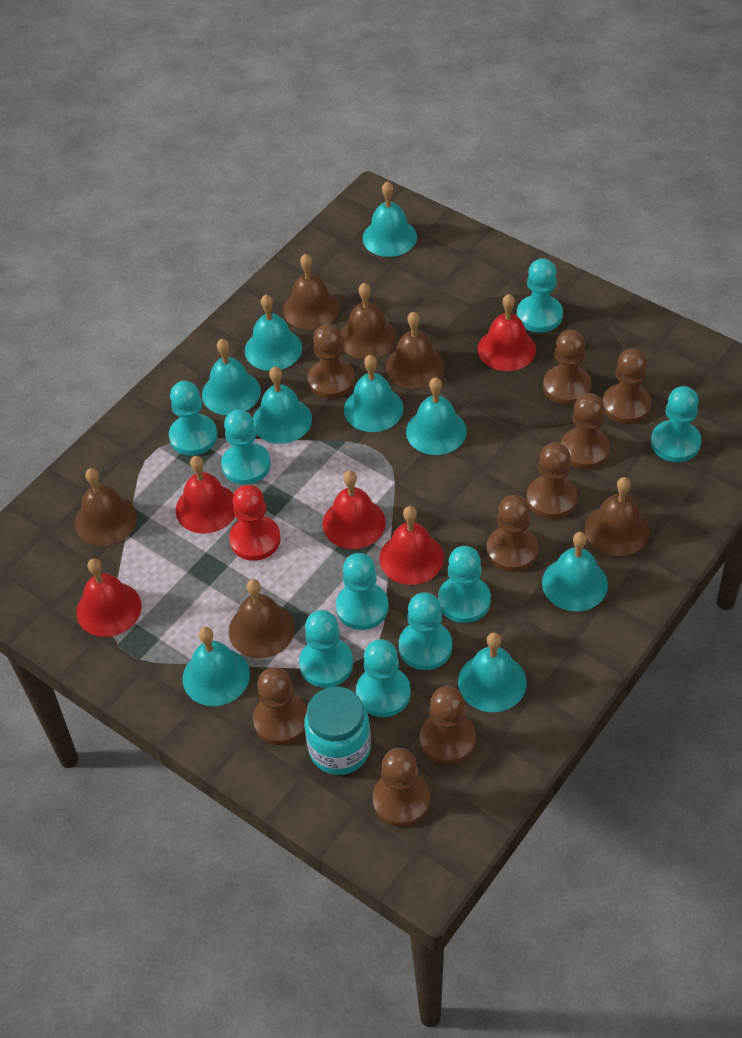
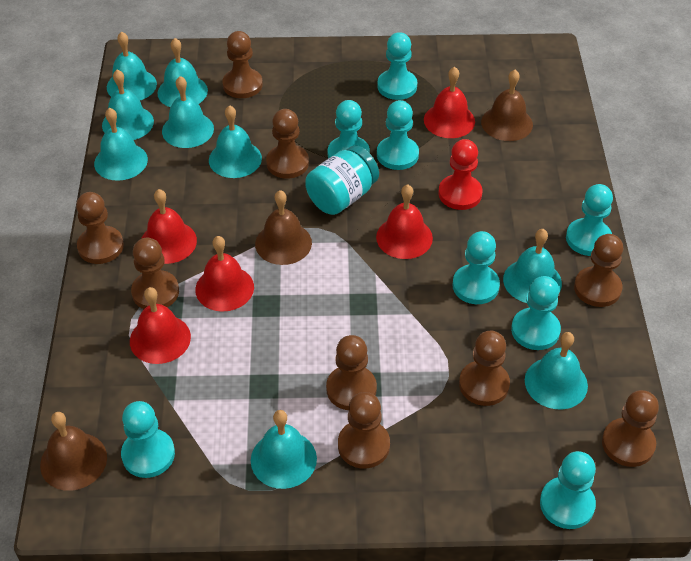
brown bell: 6 -> 3
turquoise pawn: 9 -> 8

